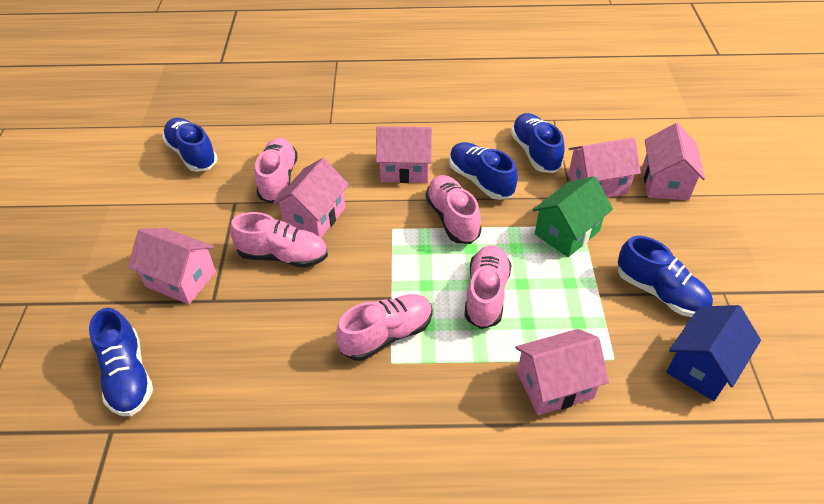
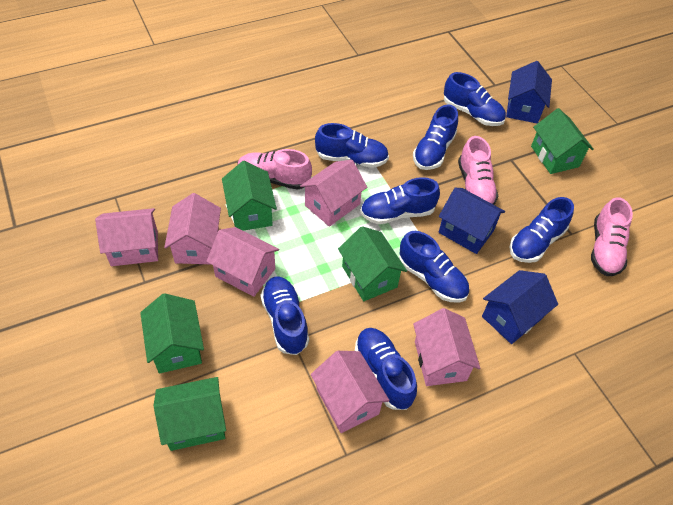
blue house: 1 -> 3
blue shoe: 5 -> 8
green house: 1 -> 5
pink shoe: 5 -> 3

